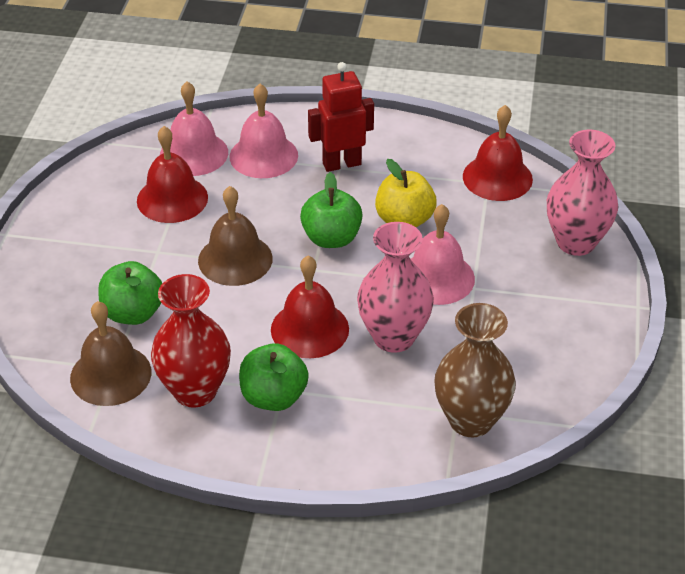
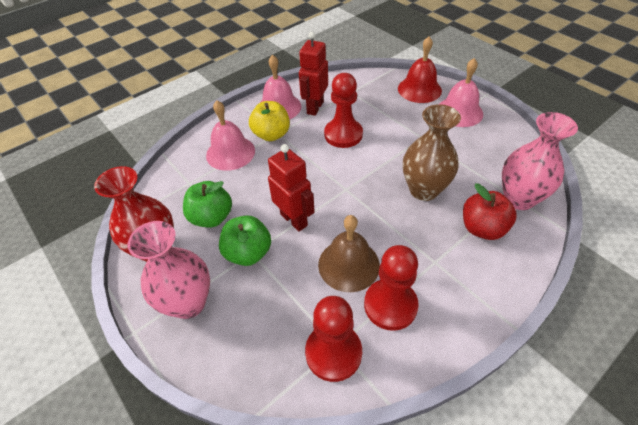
brown bell: 2 -> 1
green apple: 3 -> 2
red apple: 0 -> 1
red bell: 3 -> 1
red pawn: 0 -> 3
red robot: 1 -> 2

